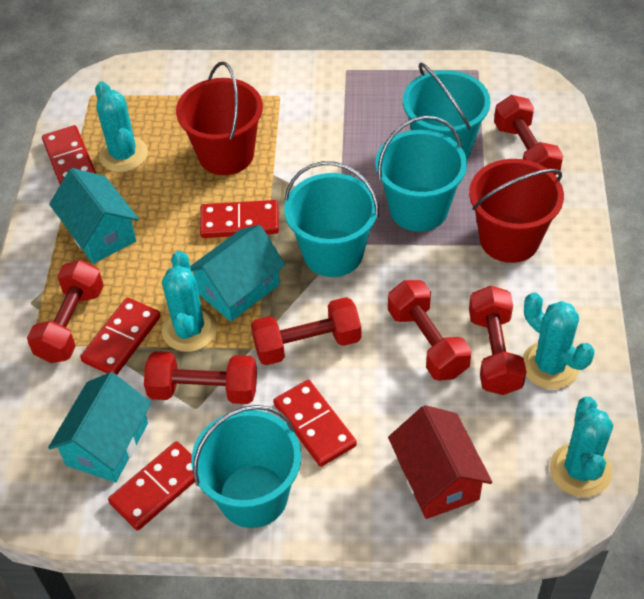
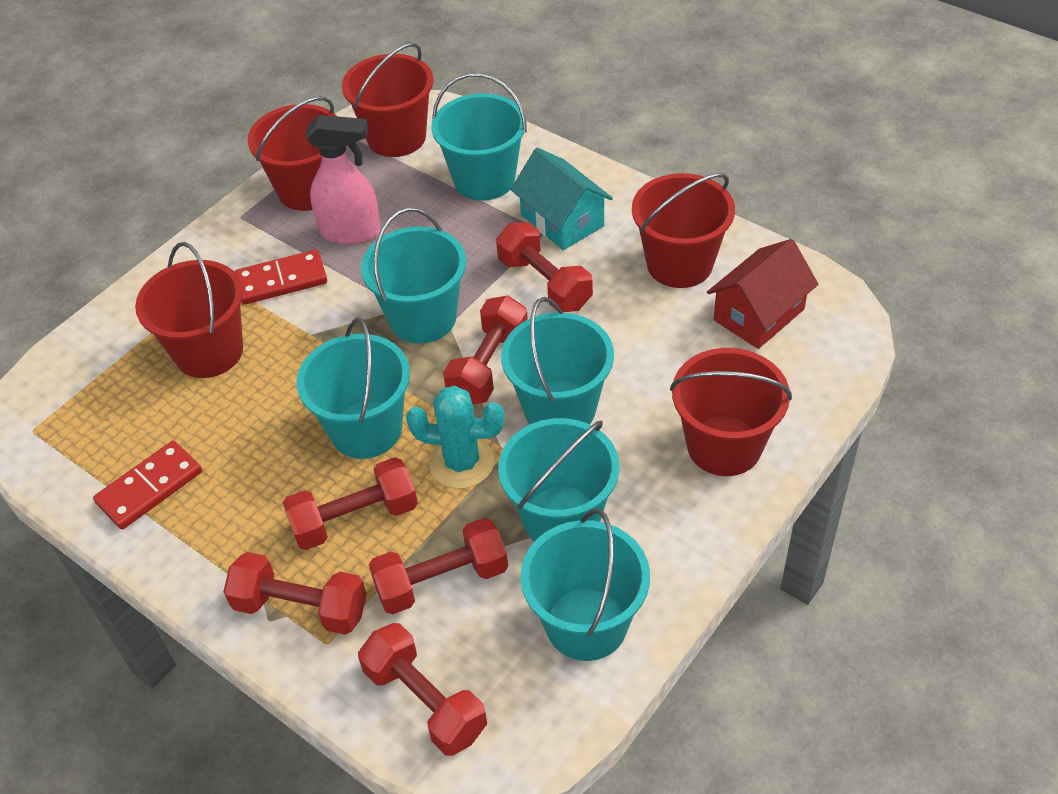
pink spray bottle: 0 -> 1
red bucket: 2 -> 5
red domino: 5 -> 2
turquoise bucket: 4 -> 6
turquoise cactus: 4 -> 1
turquoise house: 3 -> 1

